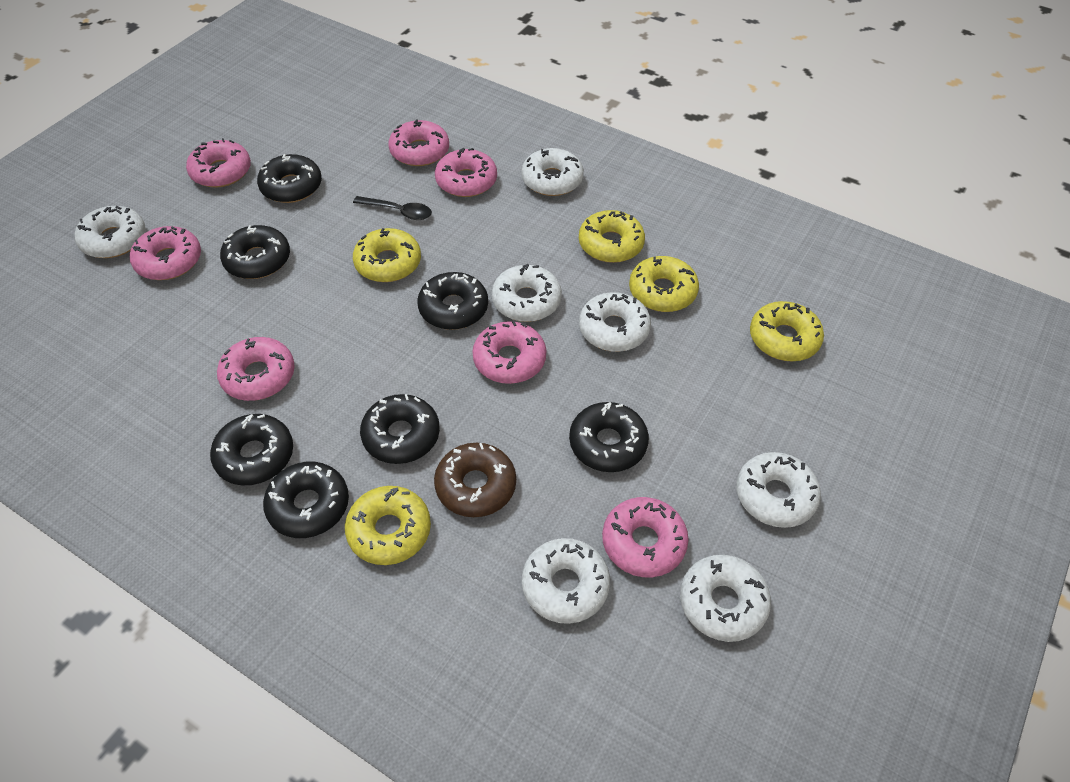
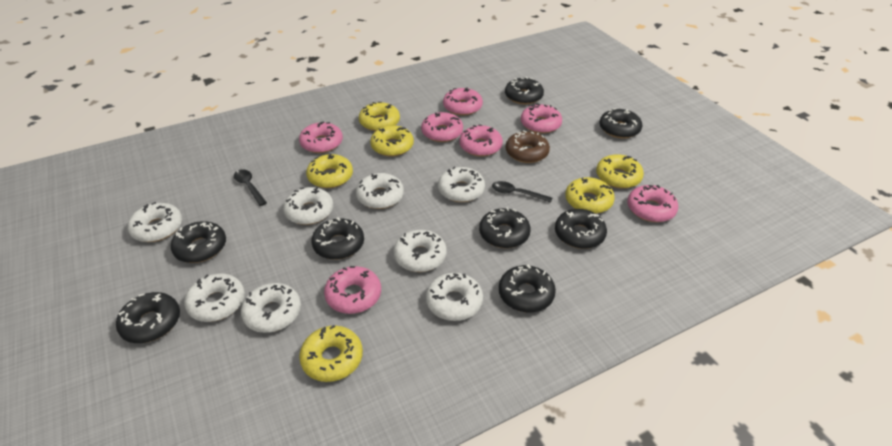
black donut: 7 -> 8
black spoon: 1 -> 2
white donut: 7 -> 8
yellow donut: 5 -> 6

